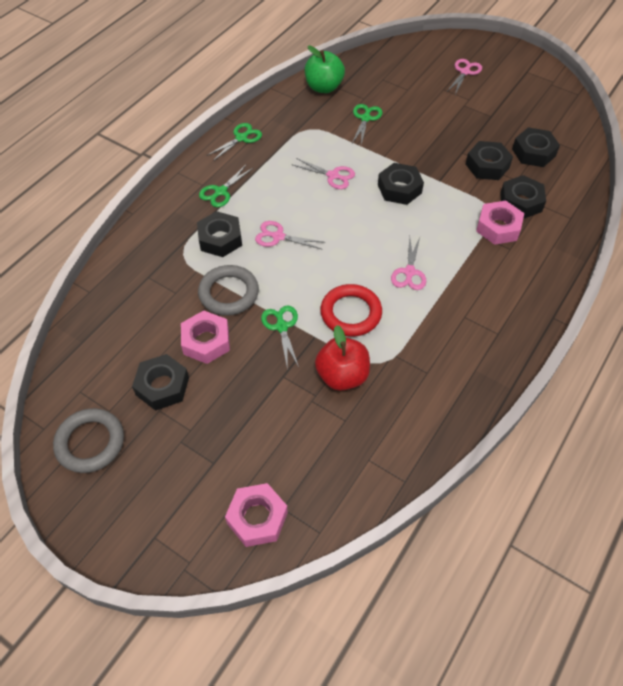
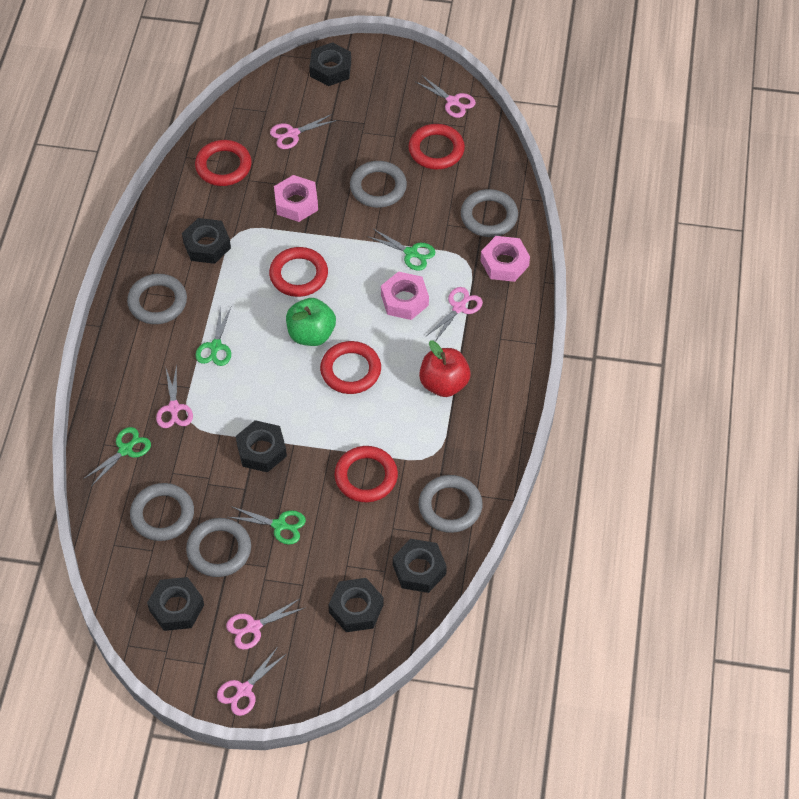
grey ring: 2 -> 6
pink scissors: 4 -> 6
red ring: 1 -> 5

